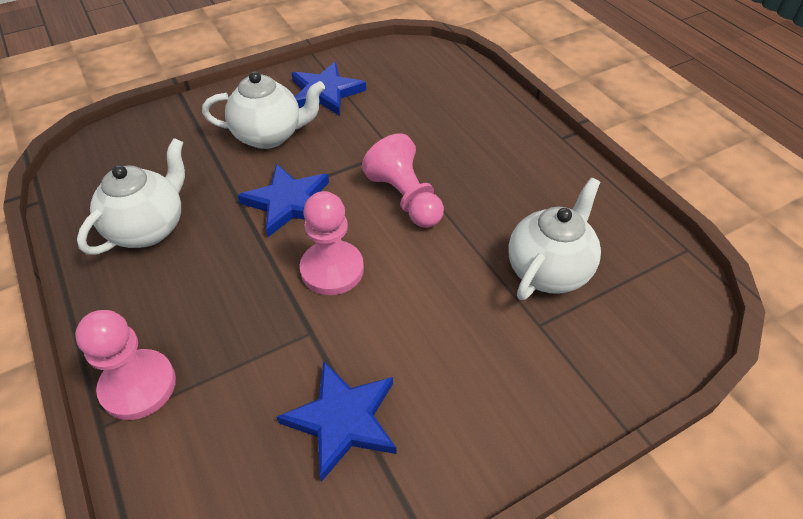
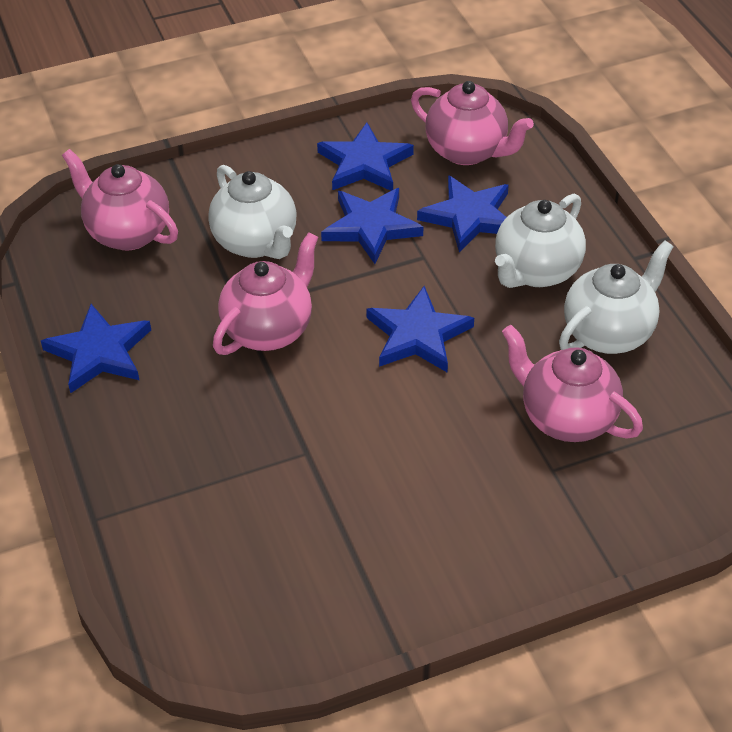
blue star: 3 -> 5
pink pawn: 3 -> 0
pink teapot: 0 -> 4

